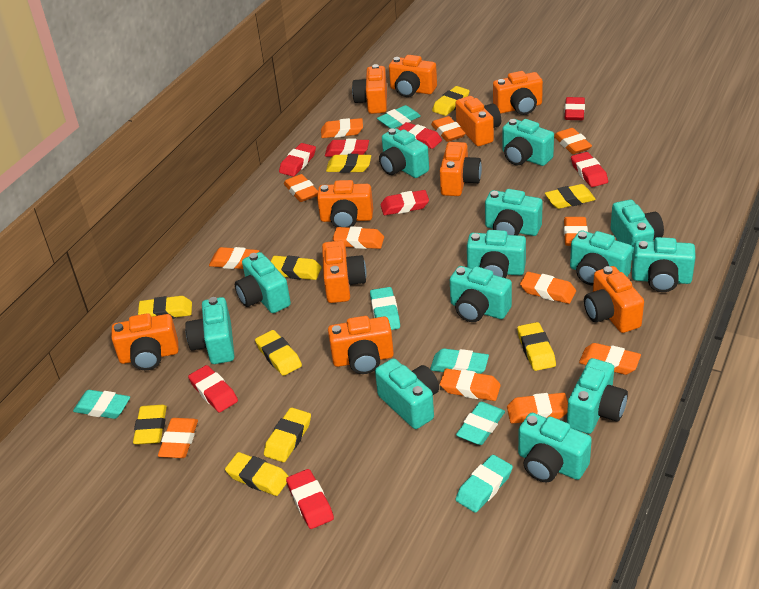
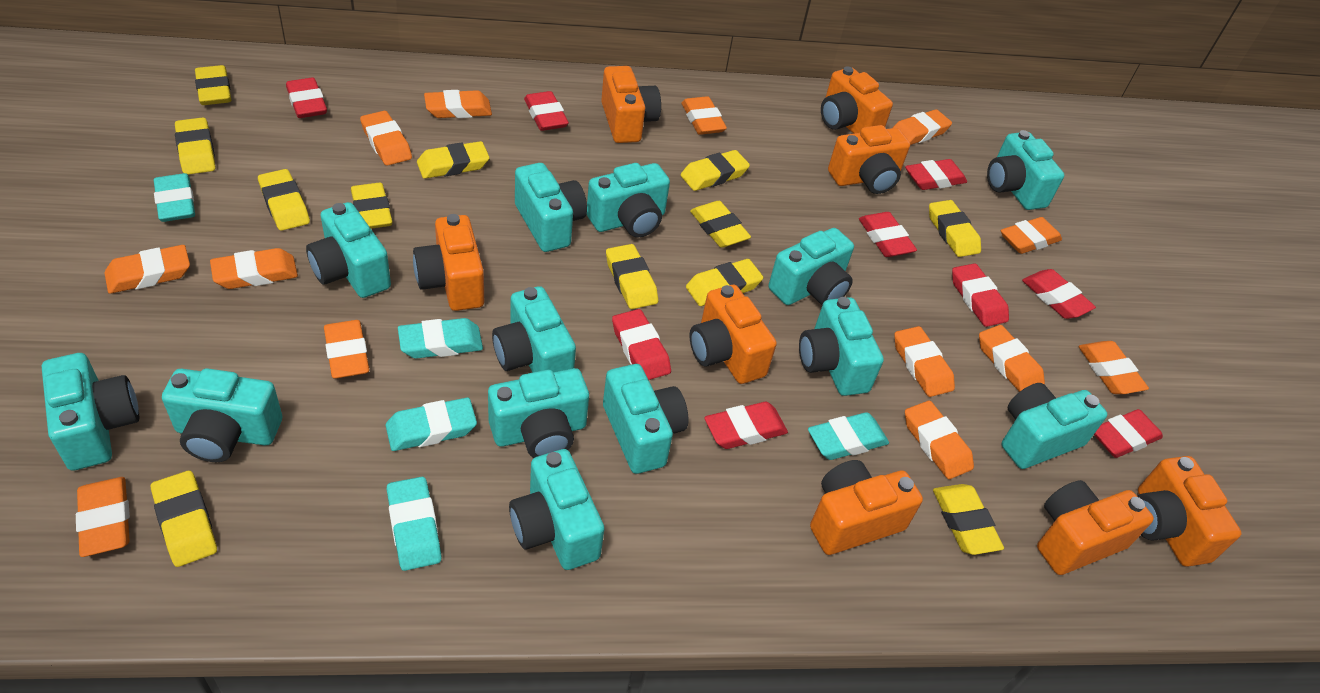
orange camera: 10 -> 8
orange eraser: 12 -> 13
red eraser: 8 -> 9
turquoise eraser: 6 -> 5
yellow eraser: 10 -> 12

